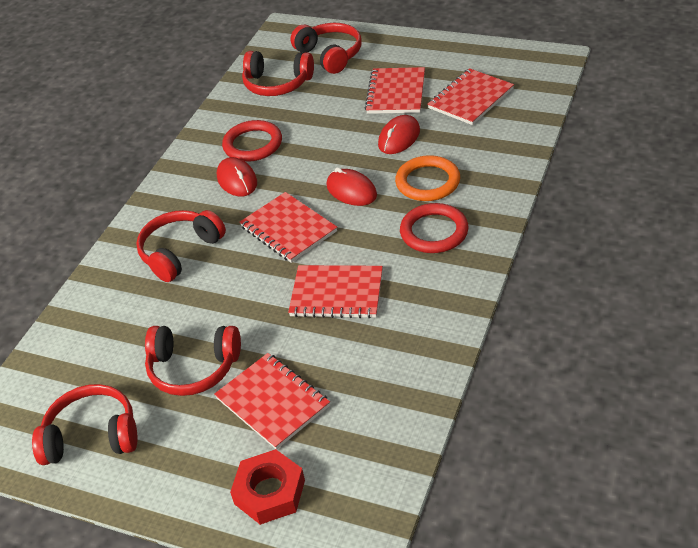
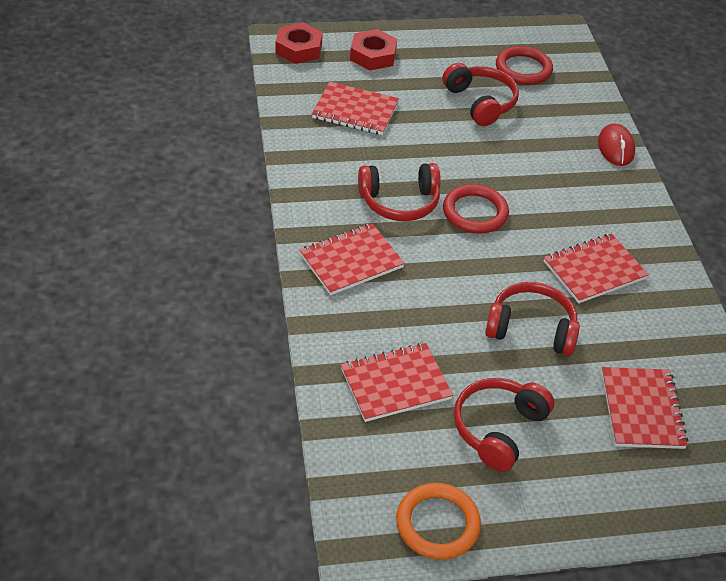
red headphones: 5 -> 4
red mouse: 3 -> 1
red nut: 1 -> 2

